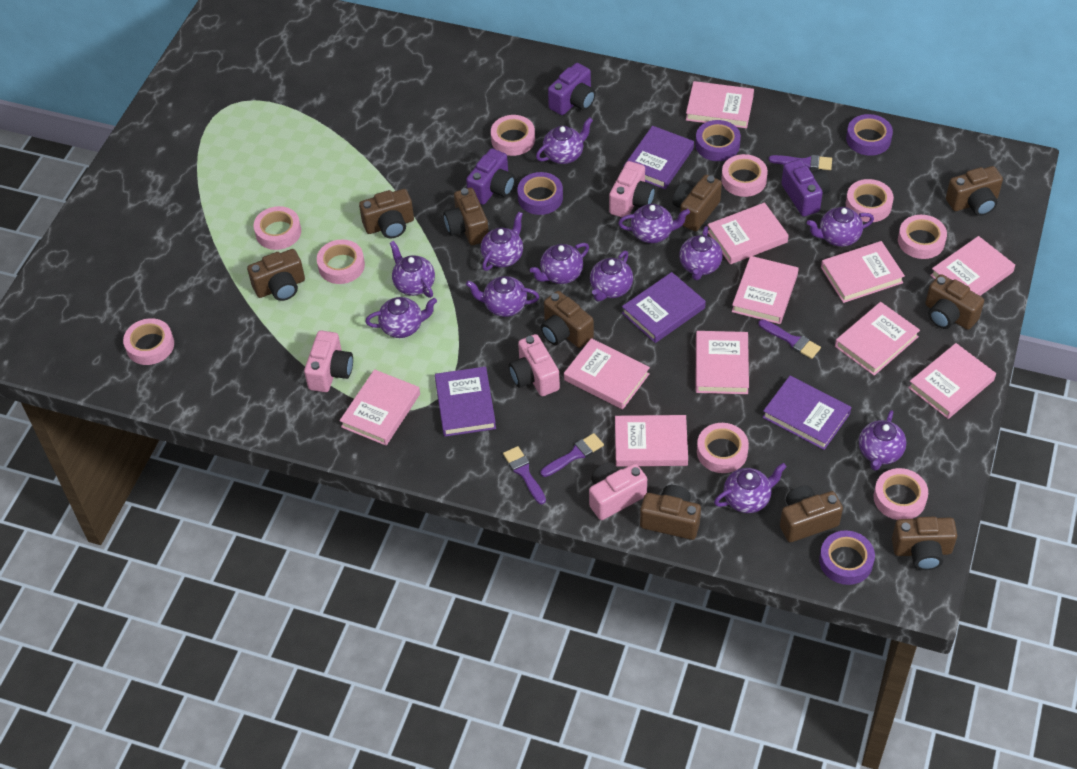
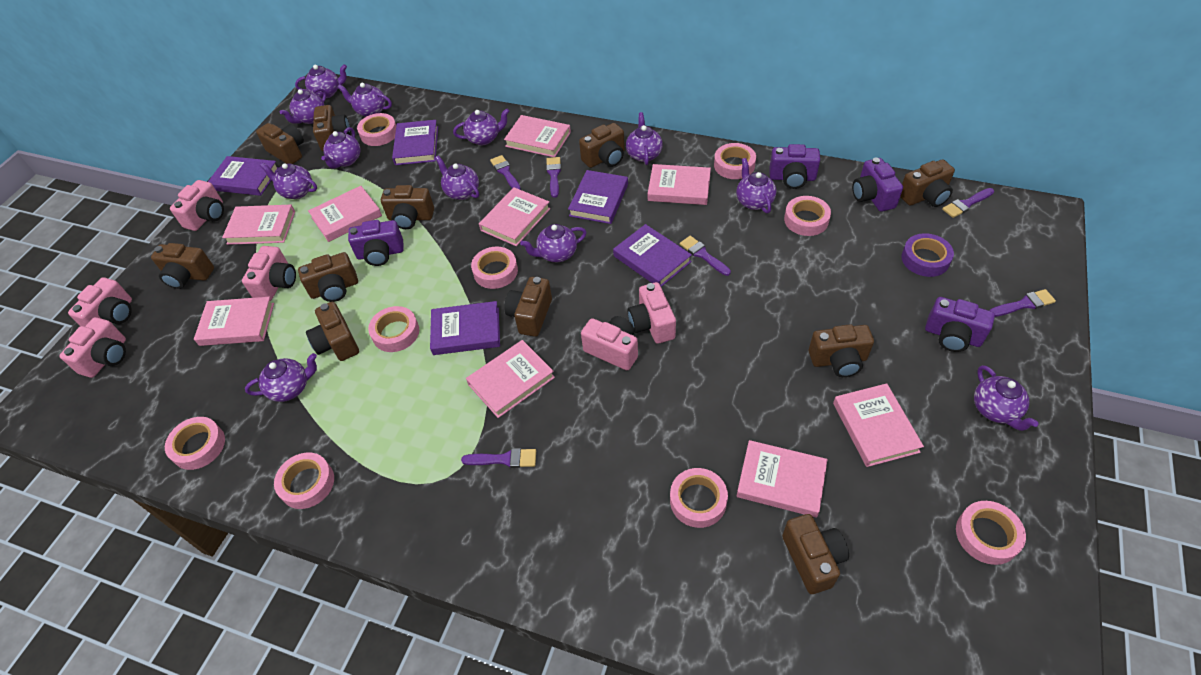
brown camera: 10 -> 11
pink book: 11 -> 9
pink camera: 4 -> 6
purple book: 4 -> 5
purple brush: 4 -> 6
purple camera: 3 -> 4
purple tape: 4 -> 1

